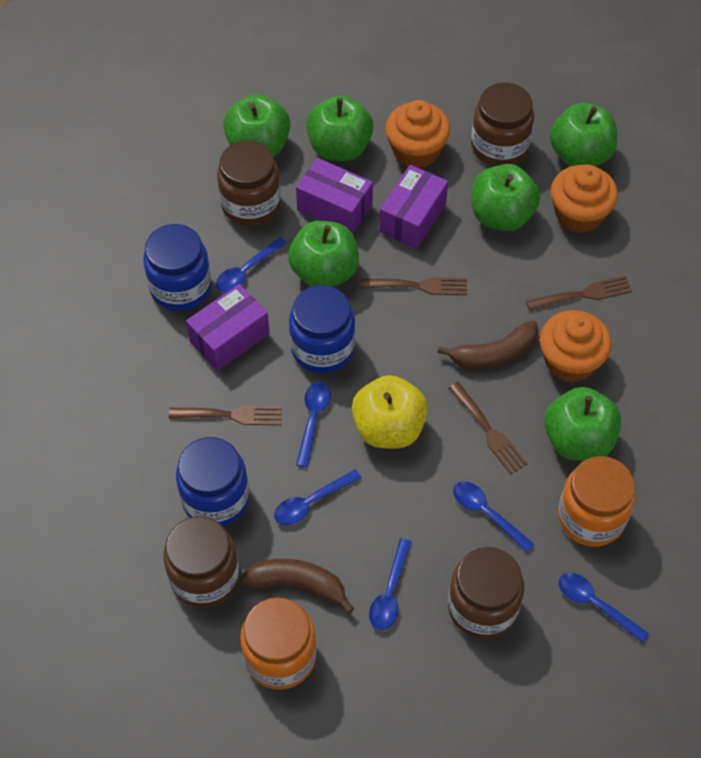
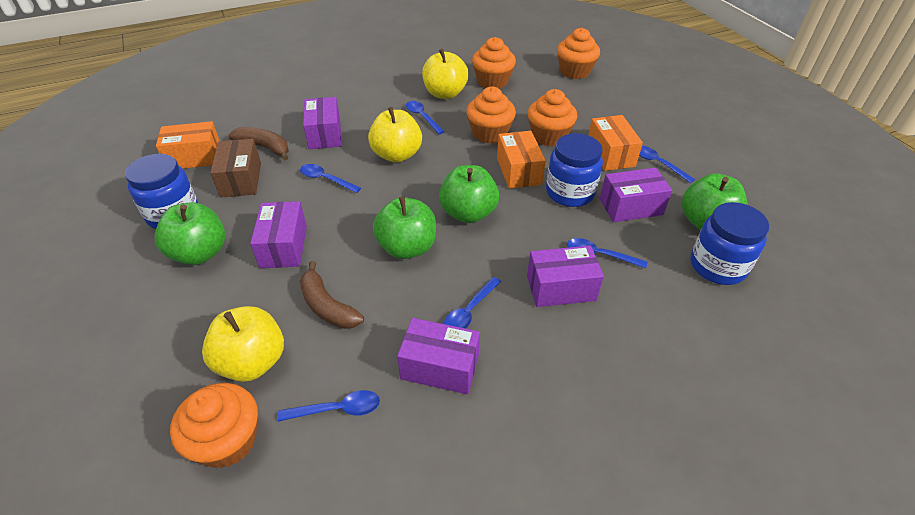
brown box: 0 -> 1
brown fork: 4 -> 0
brown jar: 4 -> 0
green apple: 6 -> 4
orange box: 0 -> 3
orange cupcake: 3 -> 5
orange jar: 2 -> 0
purple box: 3 -> 5
yellow apple: 1 -> 3

